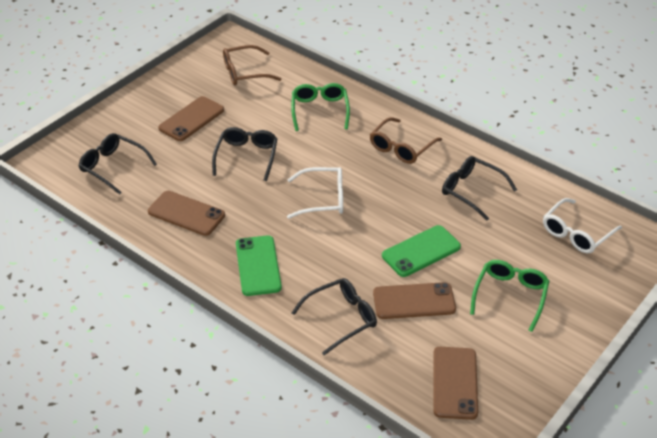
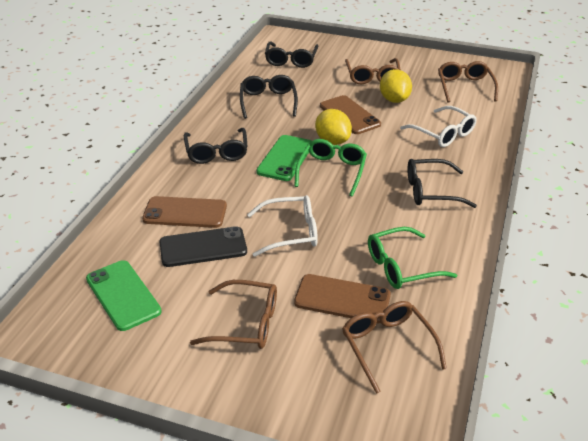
black phone: 0 -> 1
brown glasses: 2 -> 4
brown phone: 4 -> 3
yellow lemon: 0 -> 2

